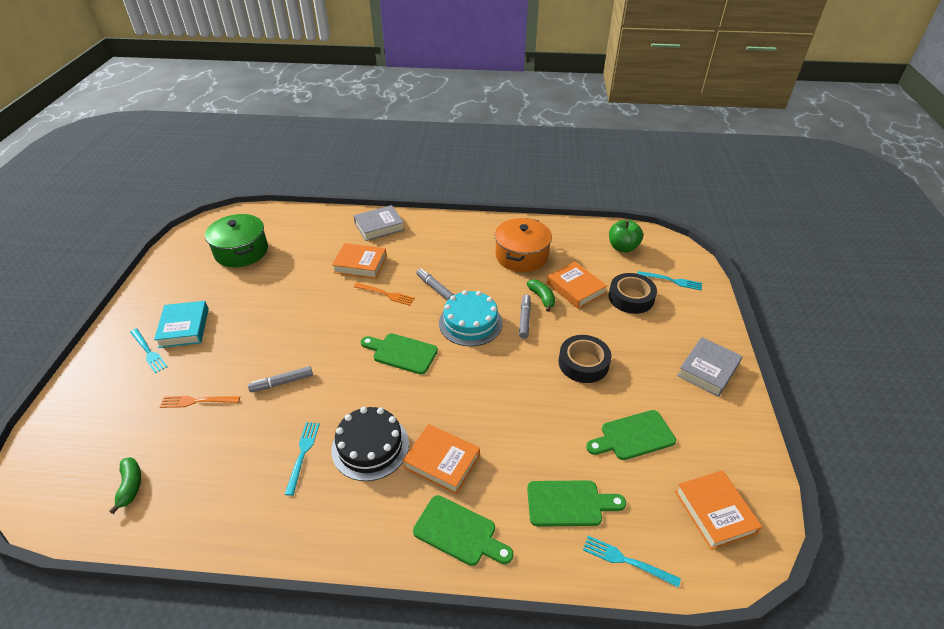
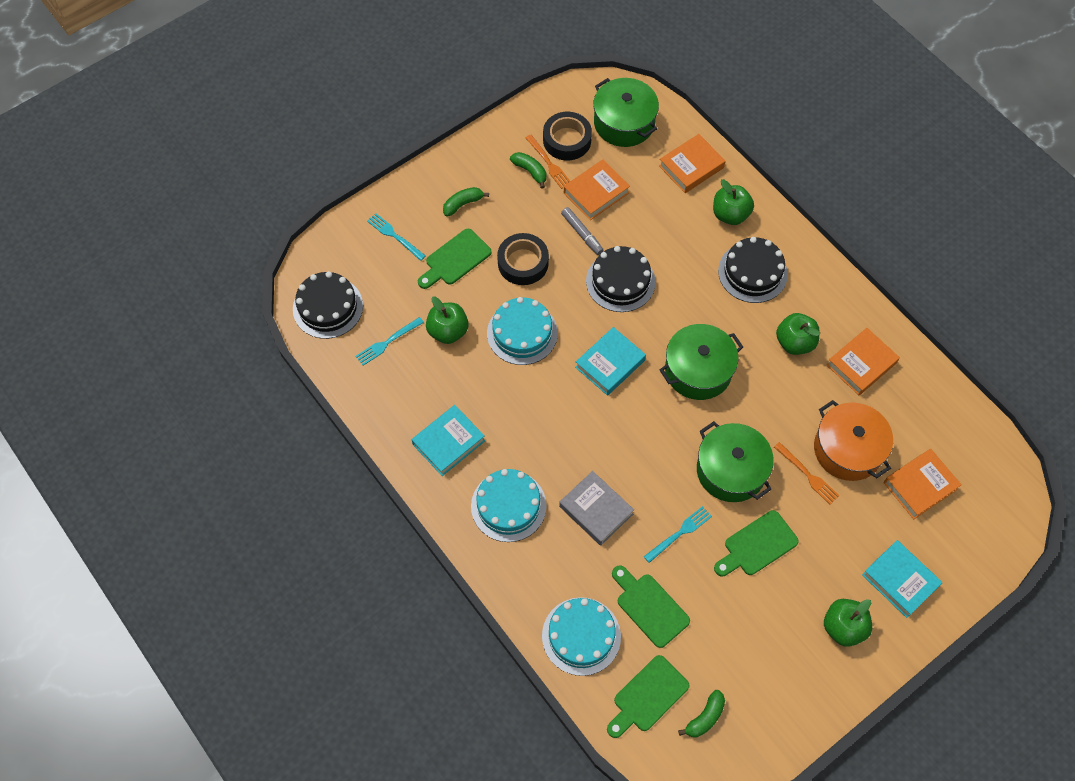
black cake: 1 -> 3
green apple: 1 -> 4
green banana: 2 -> 3
green pot: 1 -> 3
grey book: 2 -> 1
grey marker: 3 -> 1
turquoise book: 1 -> 3
turquoise cake: 1 -> 3
turquoise fork: 4 -> 3

